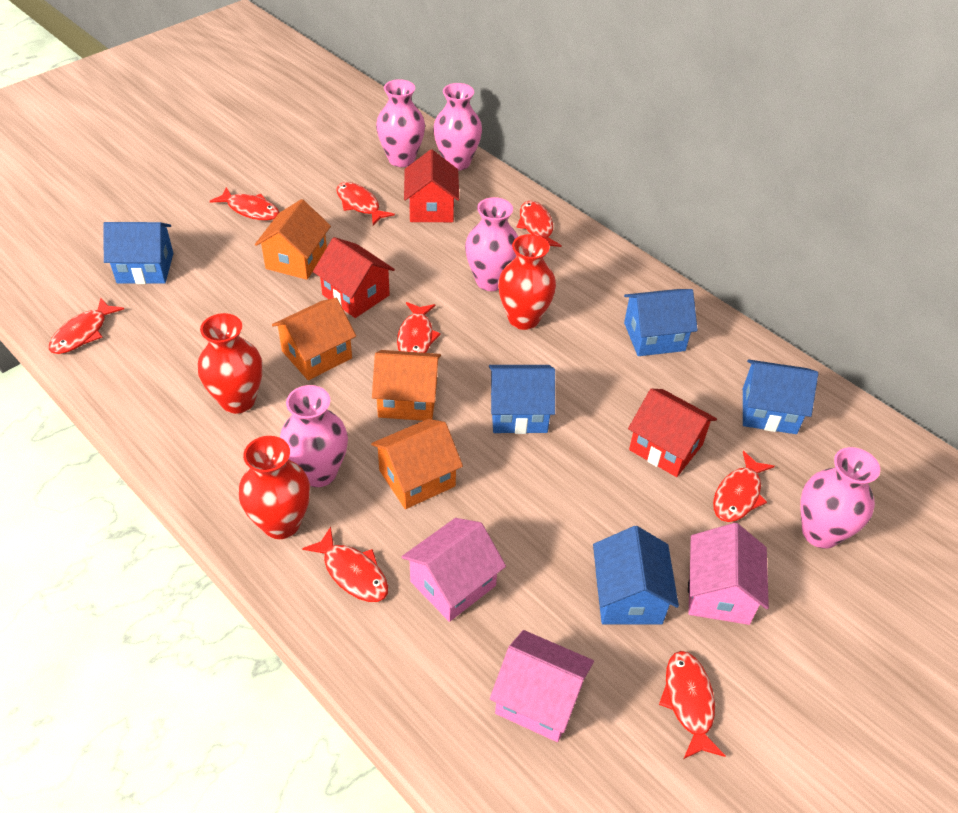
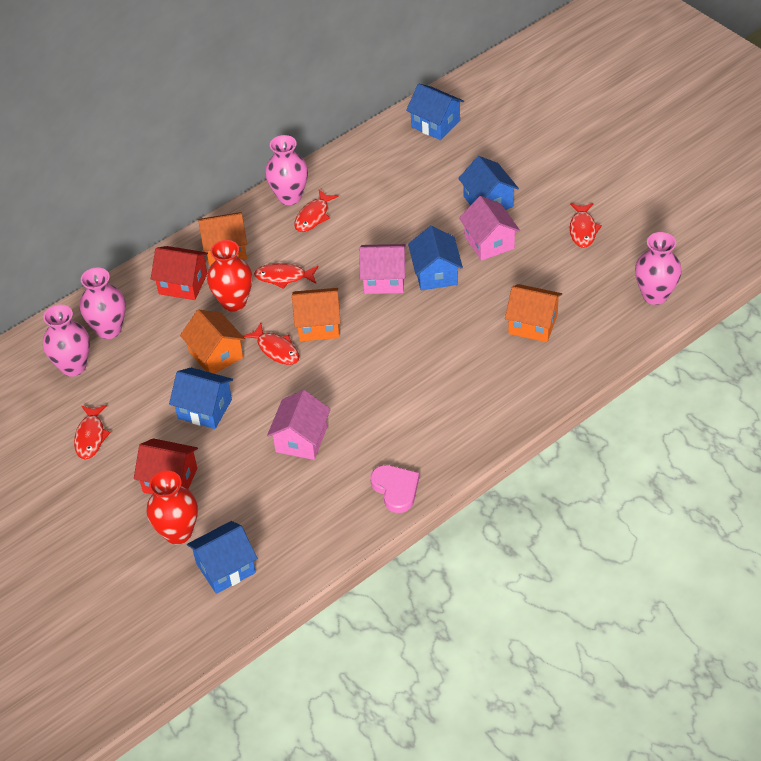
pink heart: 0 -> 1
pink vase: 5 -> 4
red fish: 8 -> 5
red house: 3 -> 2
red vase: 3 -> 2

